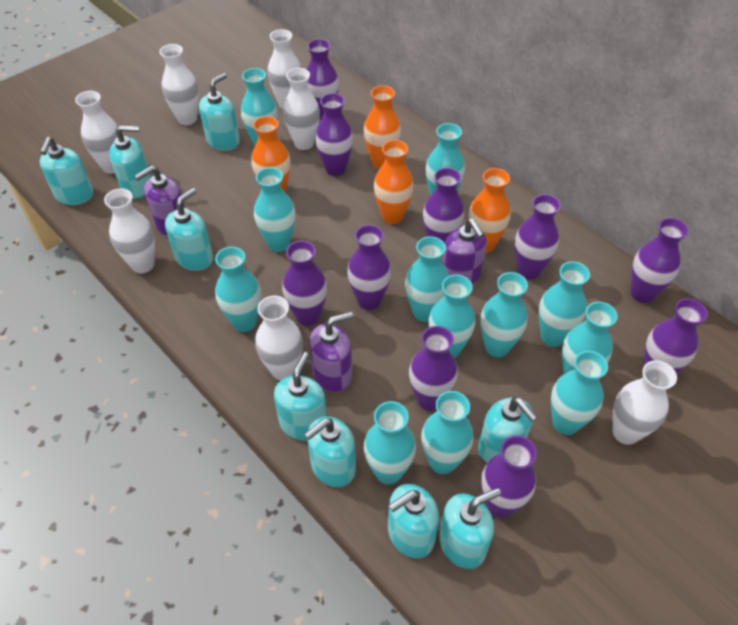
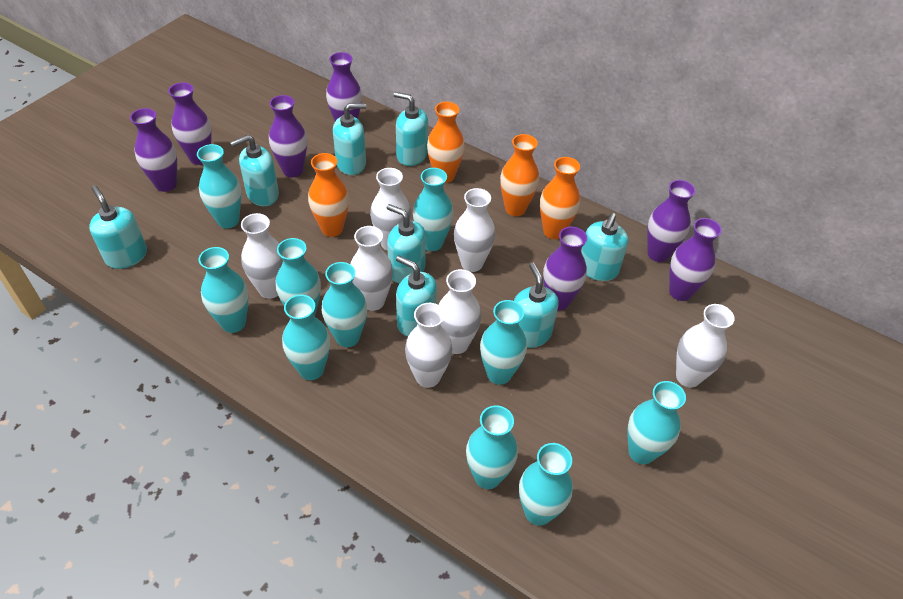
purple soap dispenser: 3 -> 0
purple vase: 10 -> 7
turquoise soap dispenser: 9 -> 8
turquoise vase: 12 -> 10

